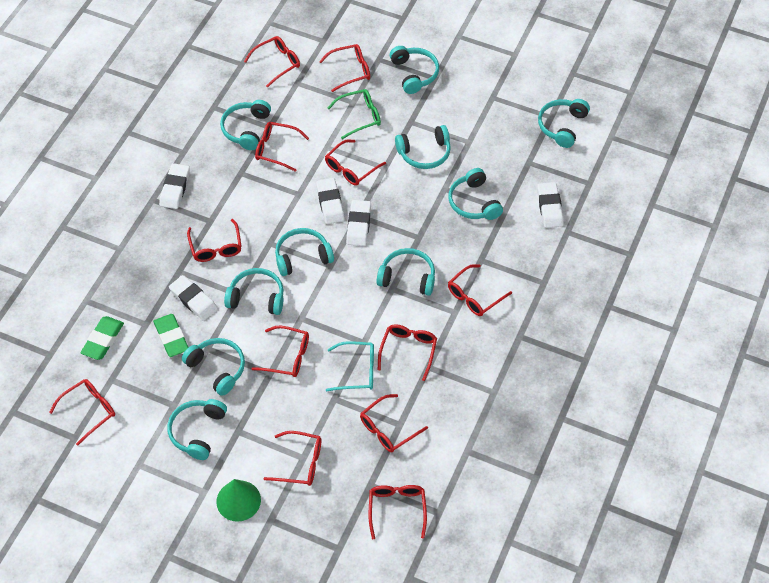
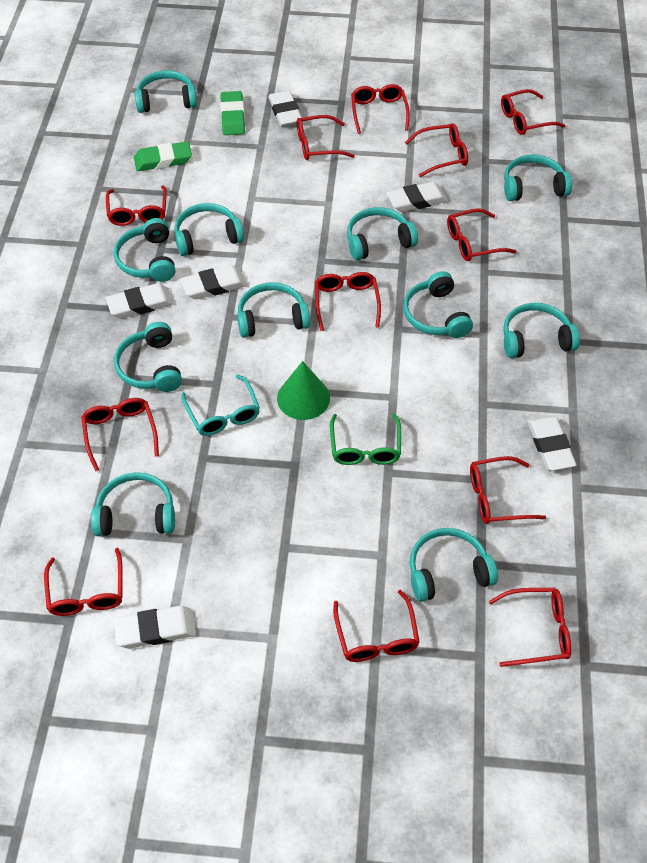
turquoise headphones: 10 -> 11
white eraser: 5 -> 6

